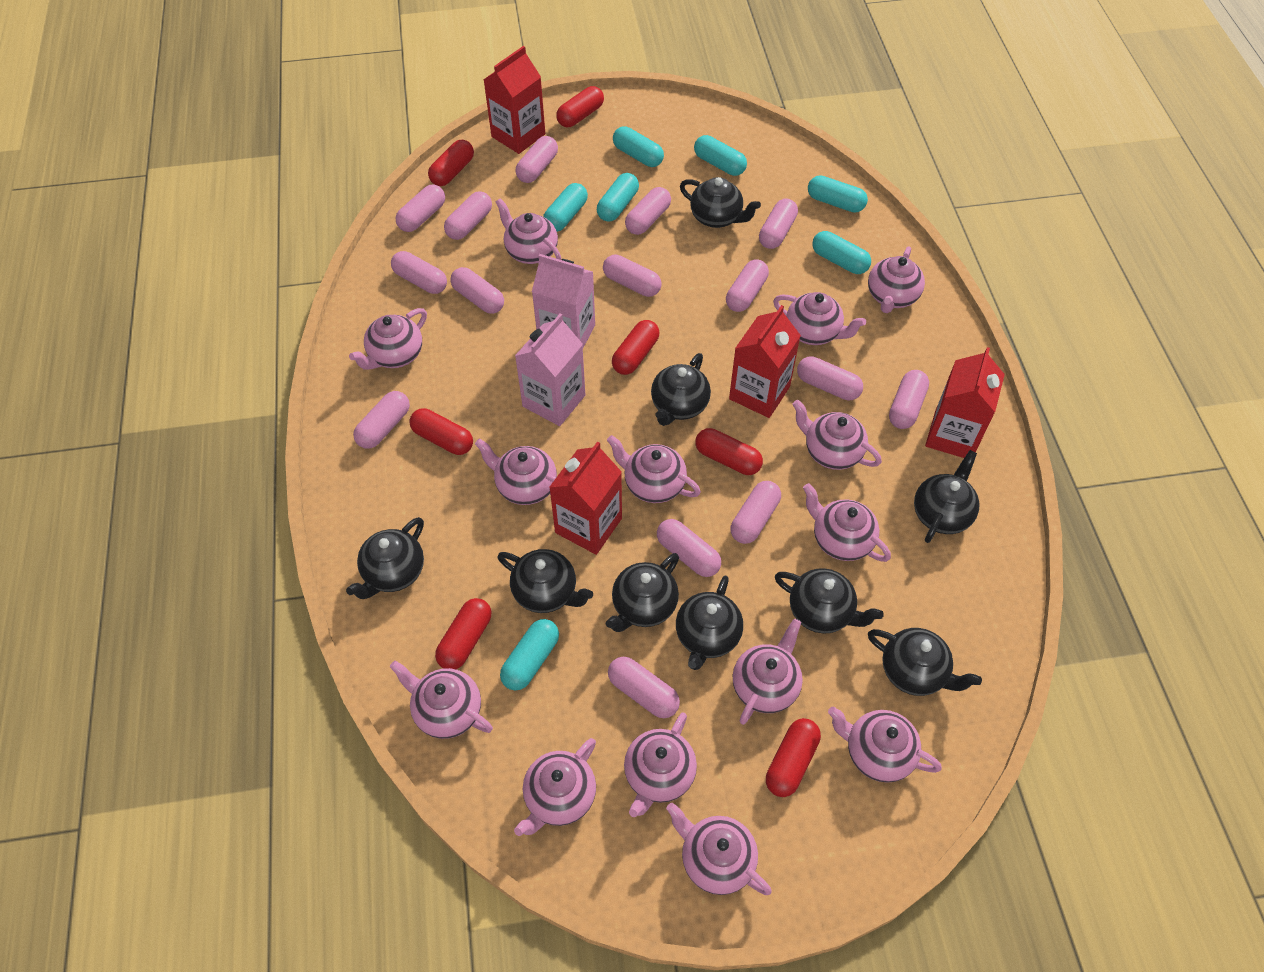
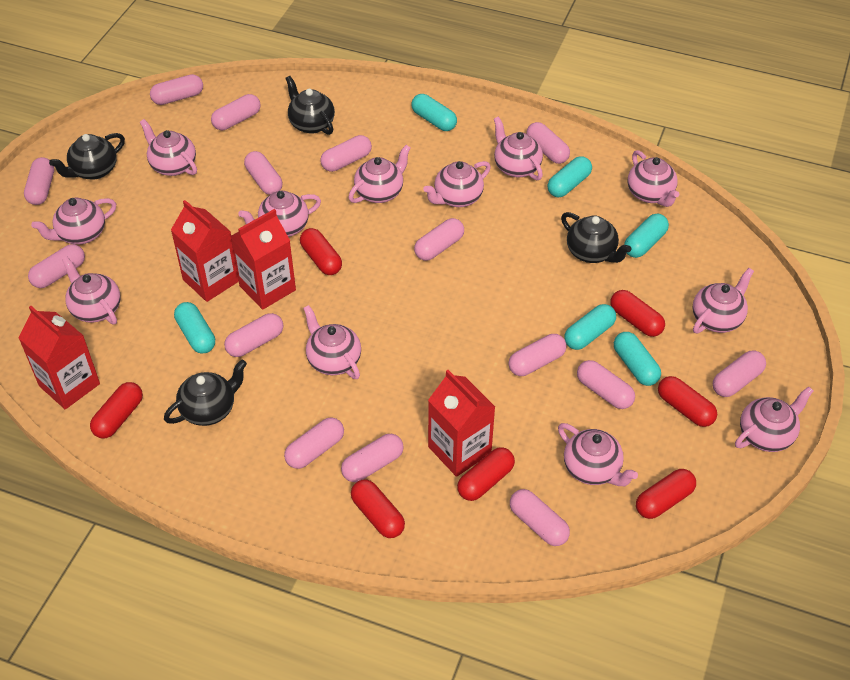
black teapot: 9 -> 4
pink carton: 2 -> 0
pink teapot: 14 -> 12
turquoise capsule: 7 -> 6

